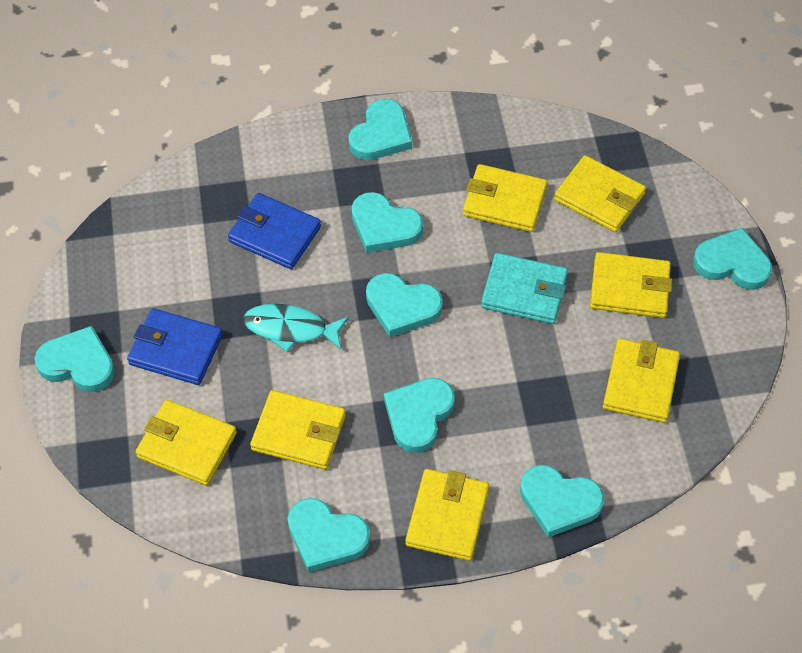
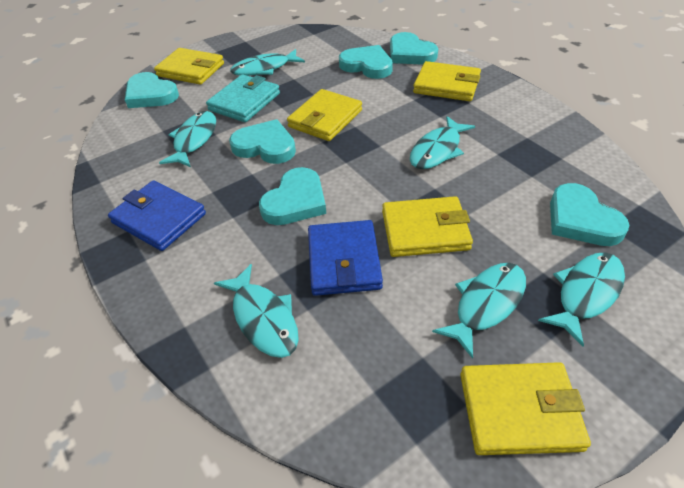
turquoise fish: 1 -> 6
turquoise heart: 8 -> 6
yellow wallet: 7 -> 5

